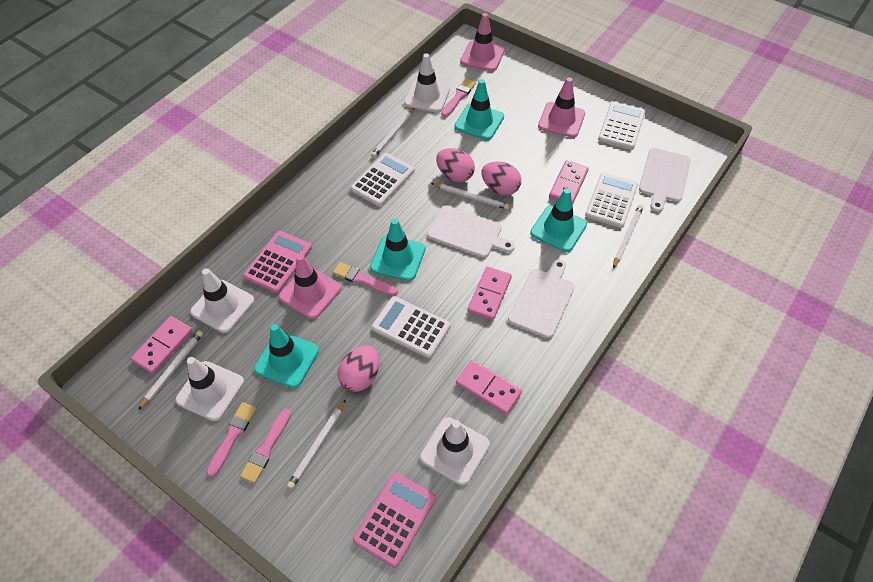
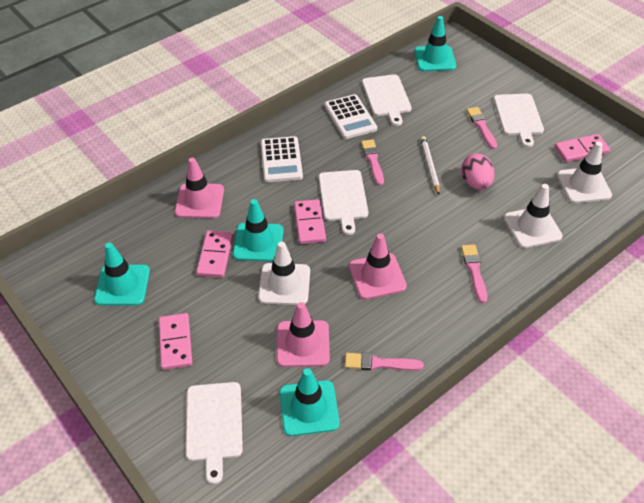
pink calculator: 2 -> 0
pink egg: 3 -> 1
white calculator: 4 -> 2
white cutting board: 3 -> 4
white pencil: 5 -> 1
white traffic cone: 4 -> 3

